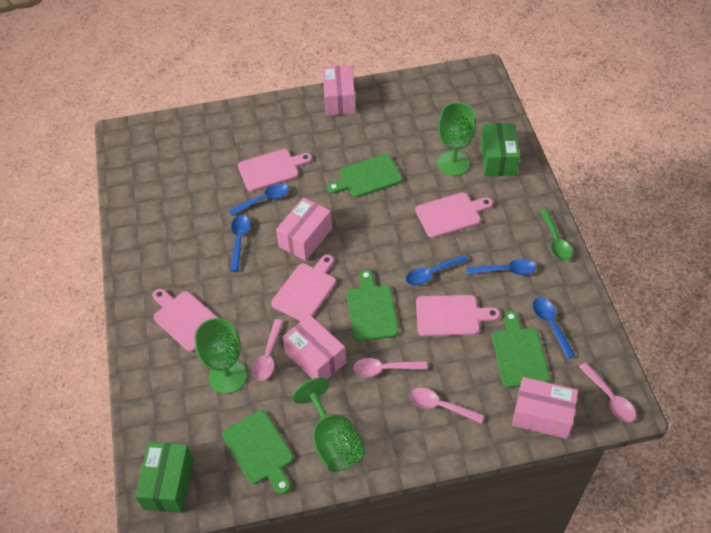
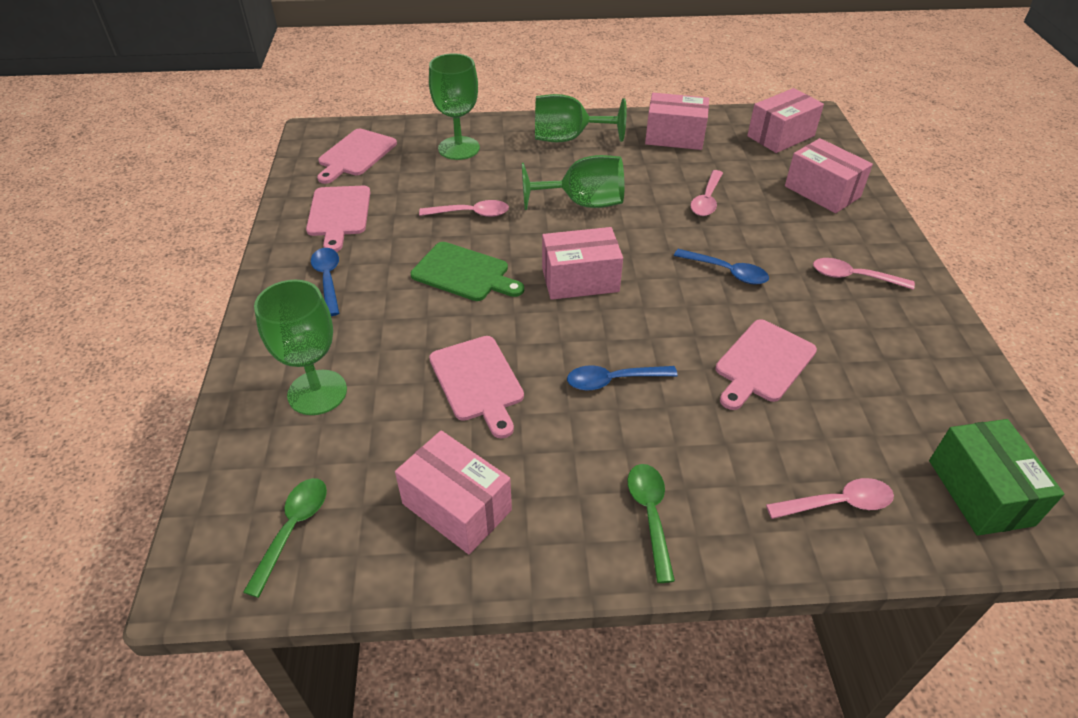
blue spoon: 5 -> 3
green box: 2 -> 1
green cutting board: 4 -> 1
green goblet: 3 -> 4
green spoon: 1 -> 2
pink box: 4 -> 5
pink cutting board: 5 -> 4

